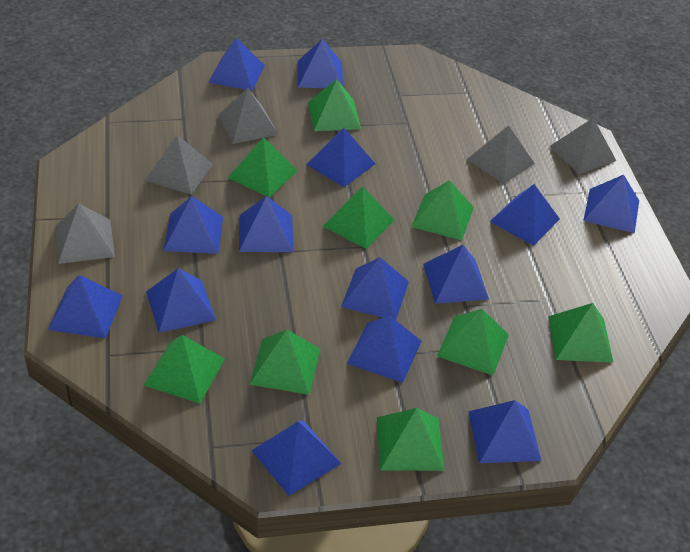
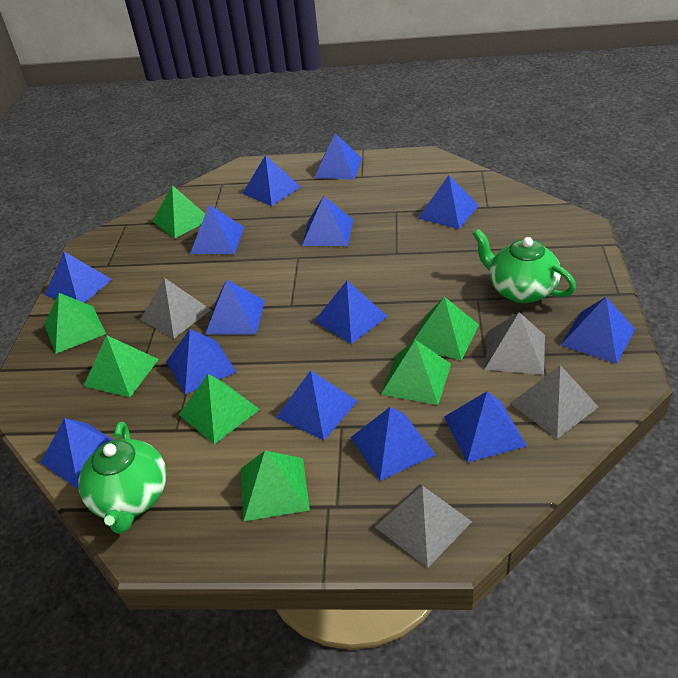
green pyramid: 9 -> 7
green teapot: 0 -> 2
grey pyramid: 5 -> 4

